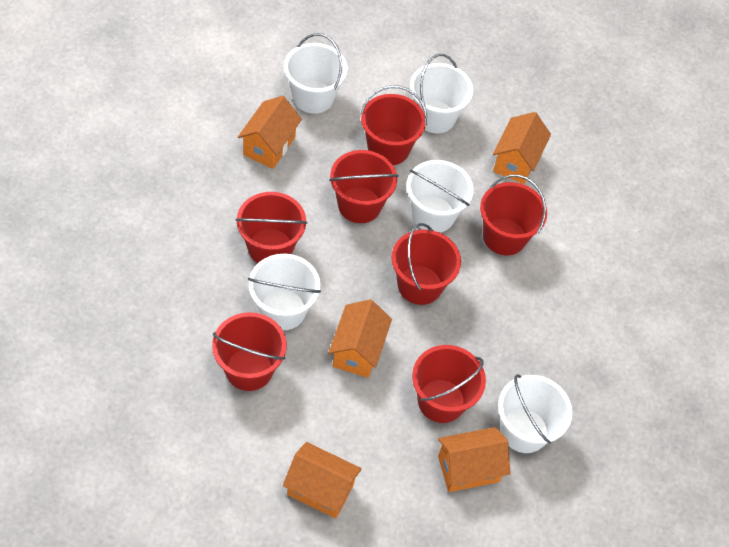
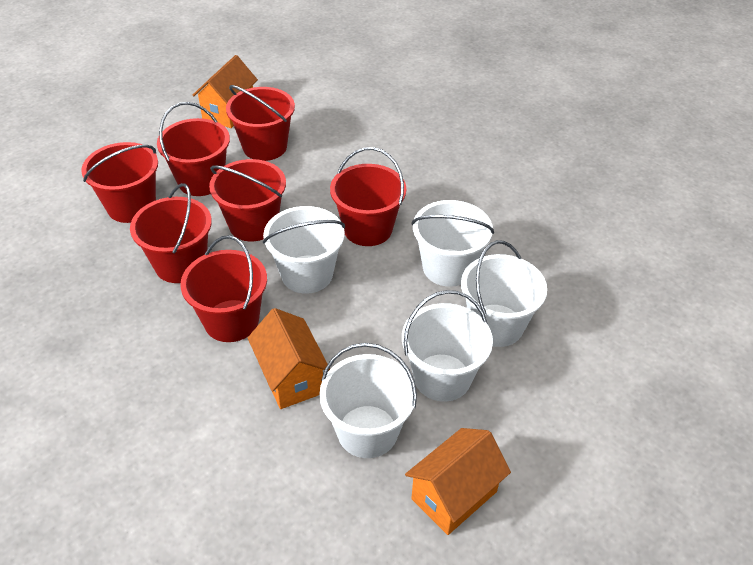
orange house: 5 -> 3

